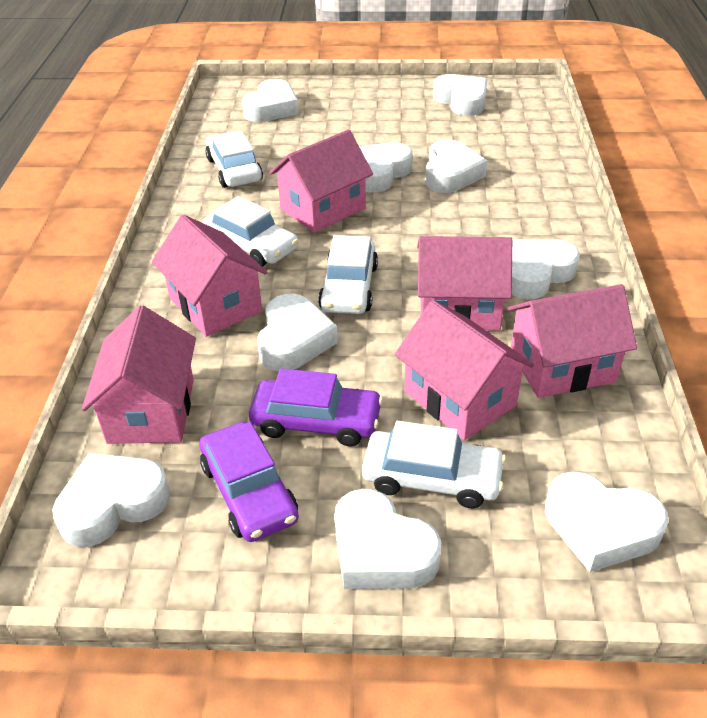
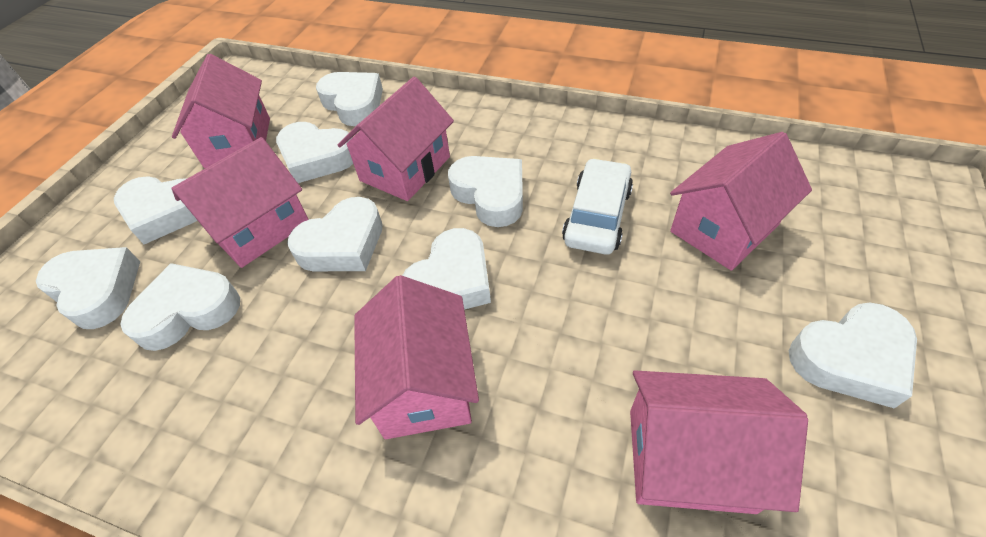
purple car: 2 -> 0
white car: 4 -> 1

